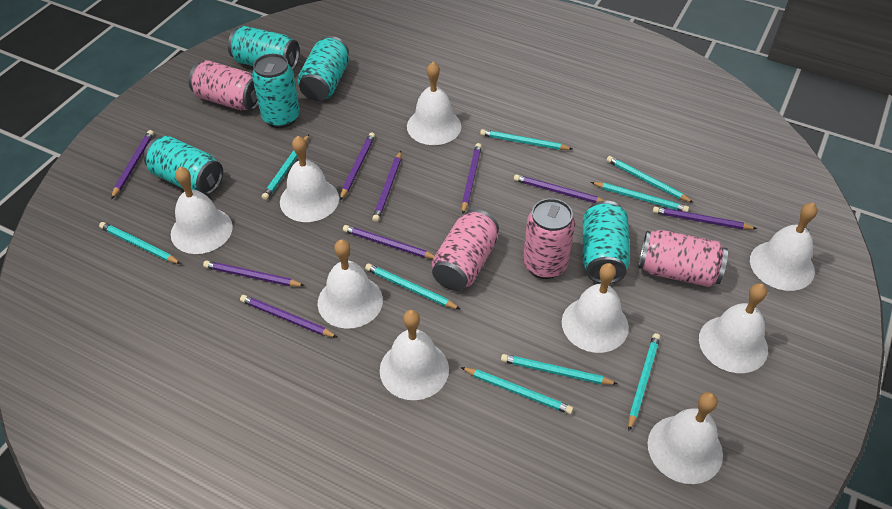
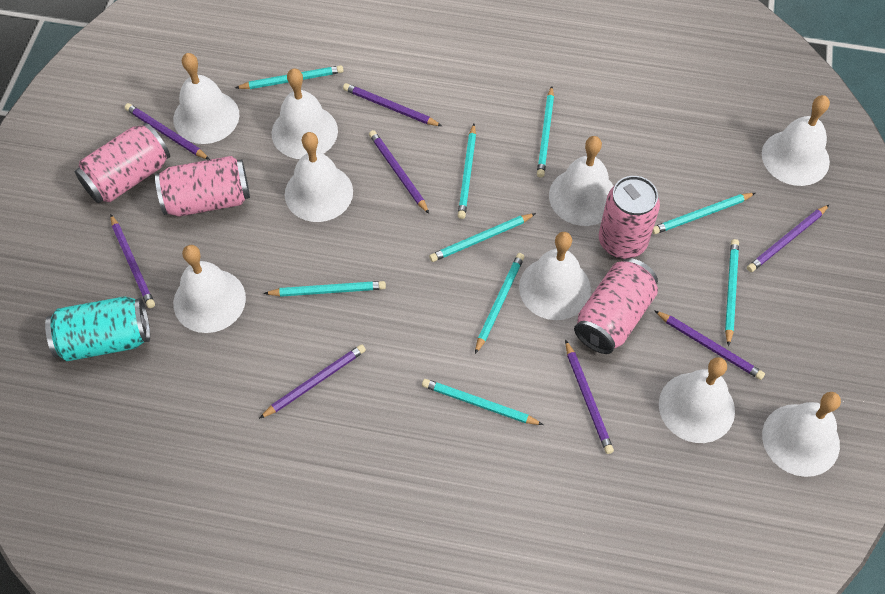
purple pencil: 9 -> 8
turquoise can: 5 -> 1

